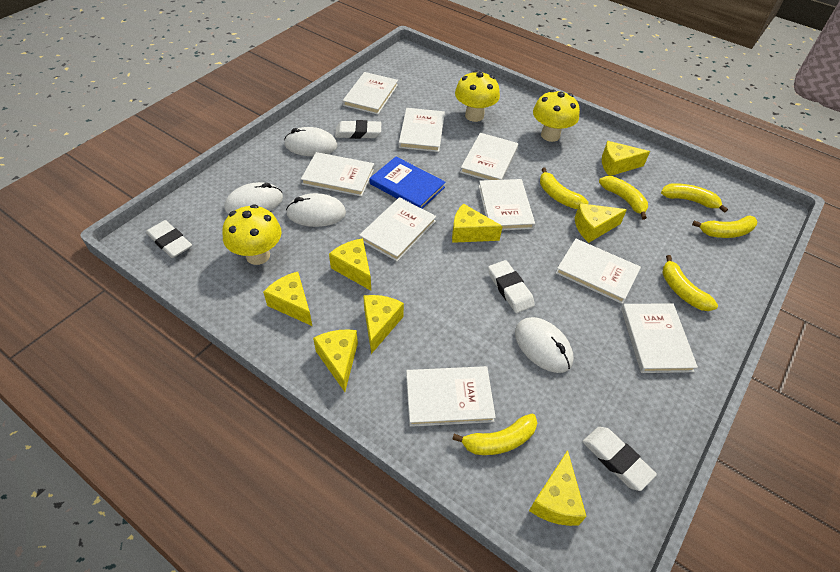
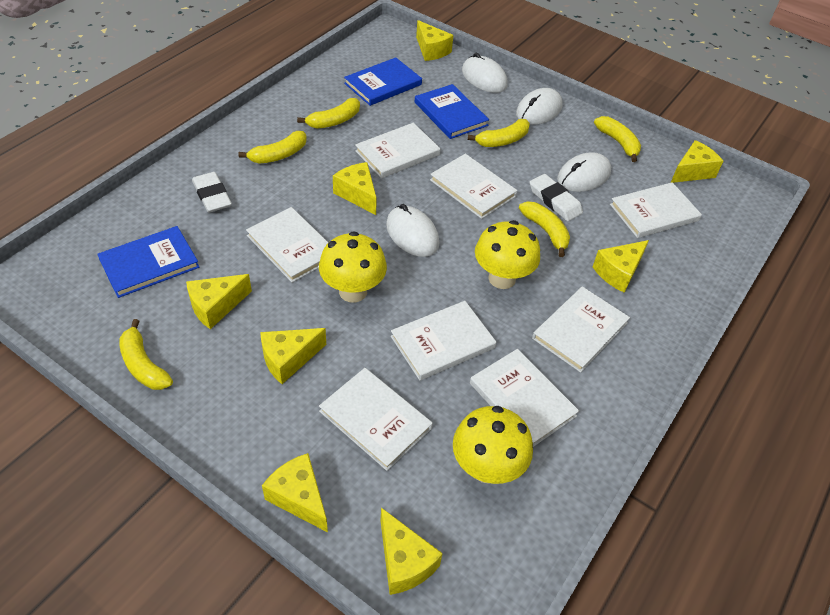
blue book: 1 -> 3
white book: 9 -> 8
white eraser: 4 -> 2

